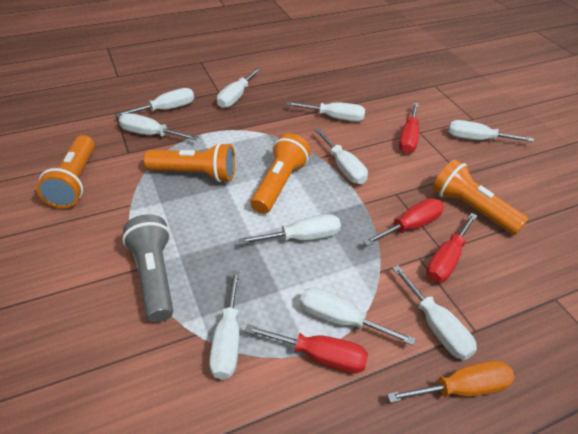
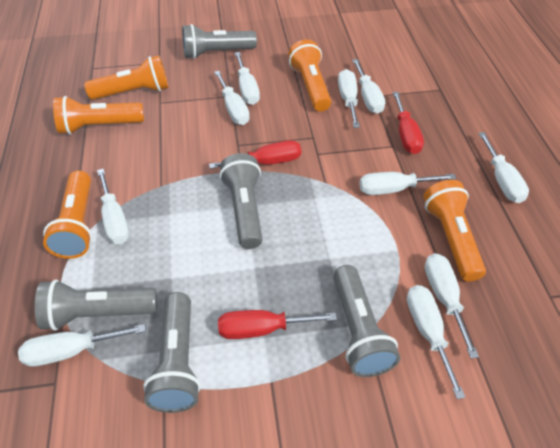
grey flashlight: 1 -> 5
orange flashlight: 4 -> 5
orange screwdriver: 1 -> 0
red screwdriver: 4 -> 3

